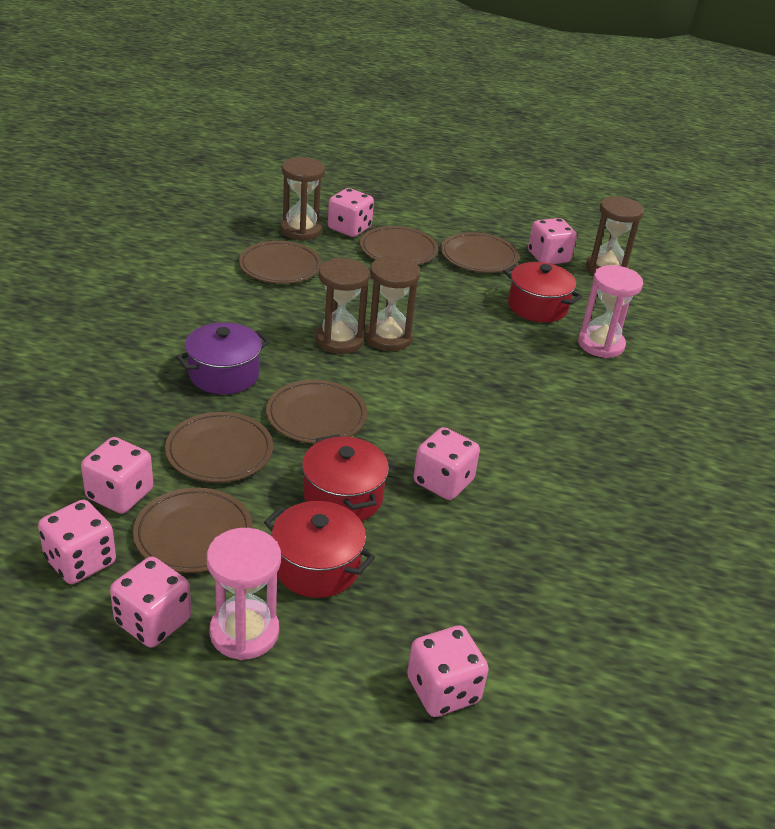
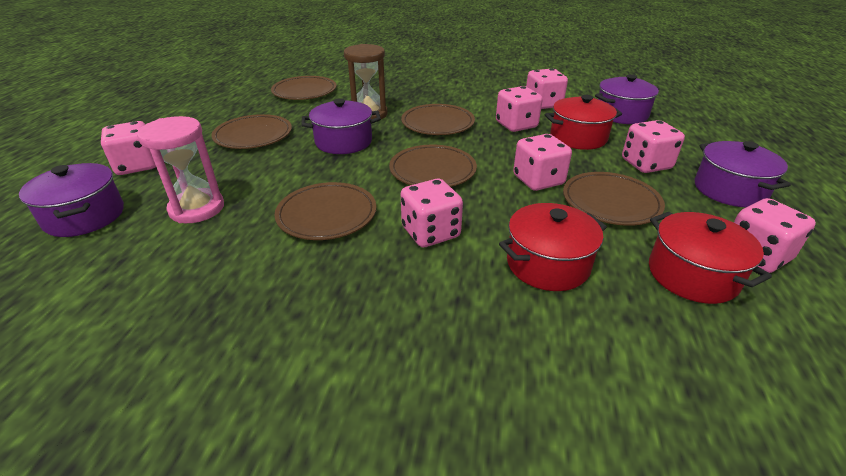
brown hourglass: 4 -> 1
pink hourglass: 2 -> 1
purple pot: 1 -> 4

